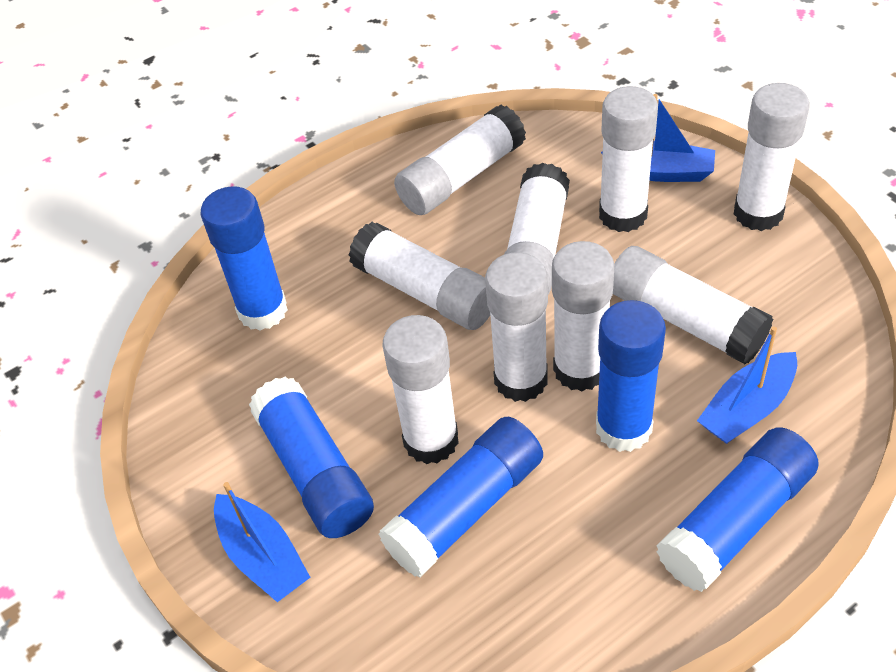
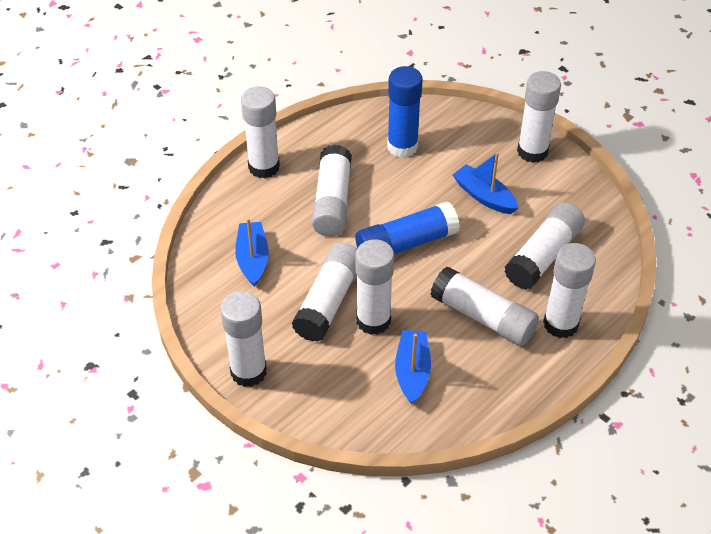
blue glue stick: 5 -> 2

